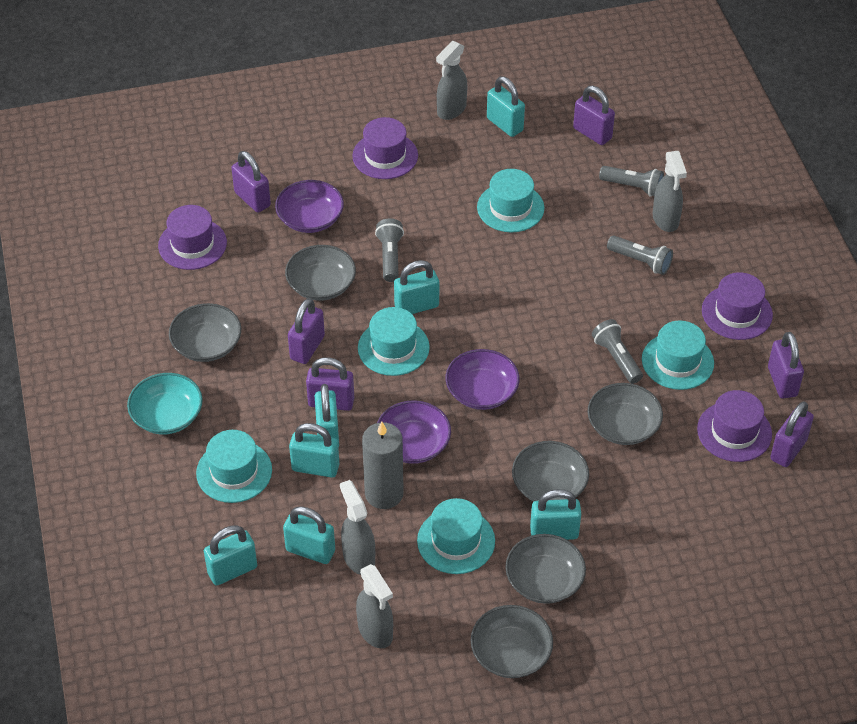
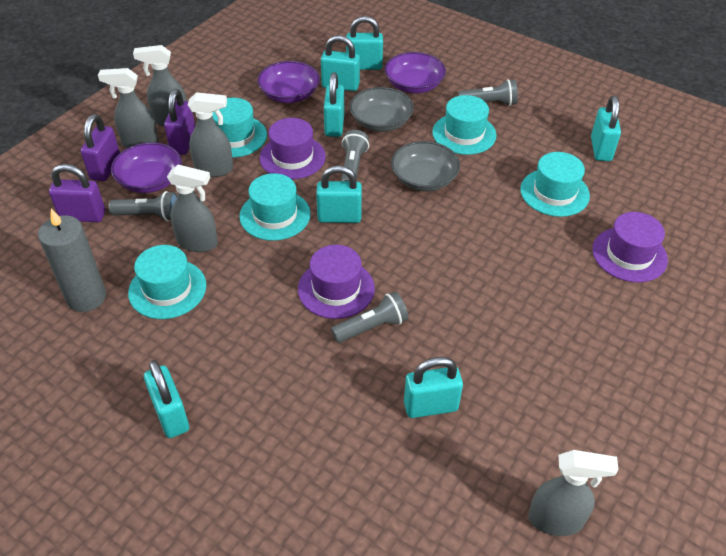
grey bowl: 6 -> 2
grey spray bottle: 4 -> 5
purple hat: 4 -> 3
purple padlock: 6 -> 3
turquoise bowl: 1 -> 0

